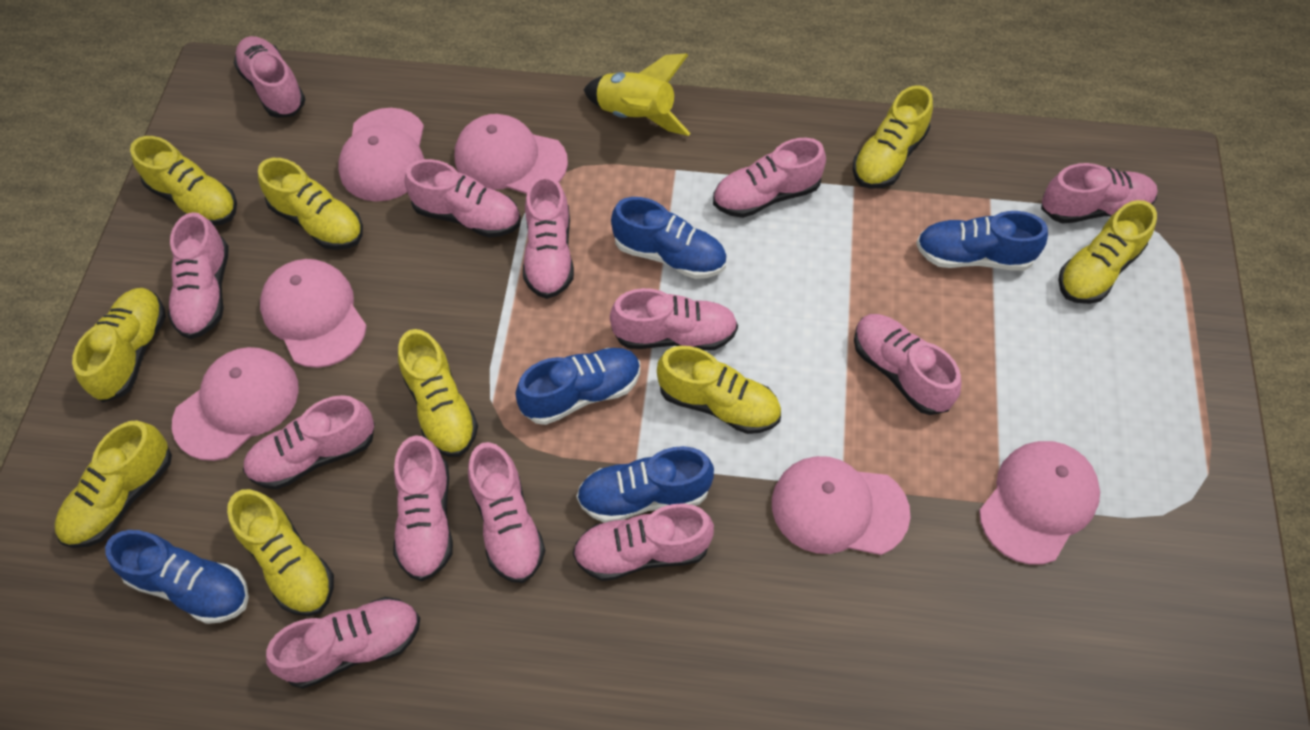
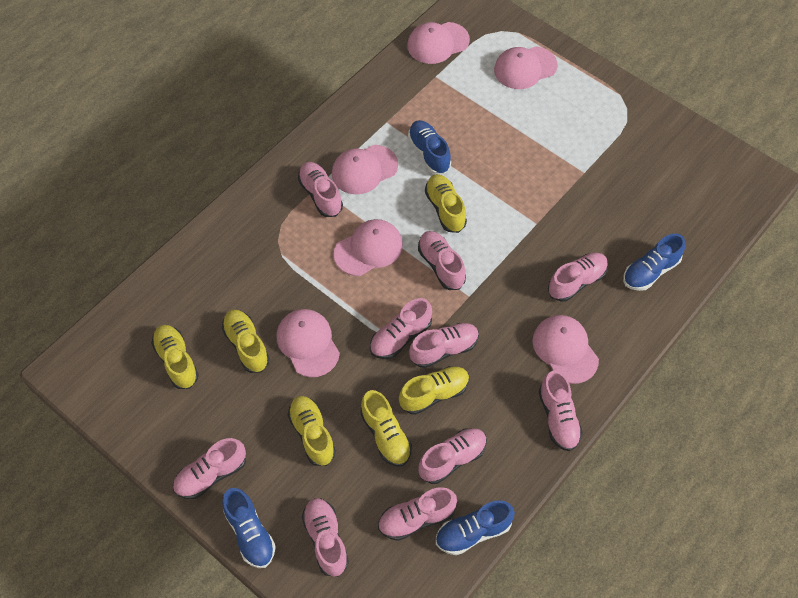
blue shoe: 5 -> 4
pink shoe: 13 -> 10
yellow rocket: 1 -> 0
yellow shoe: 9 -> 6

